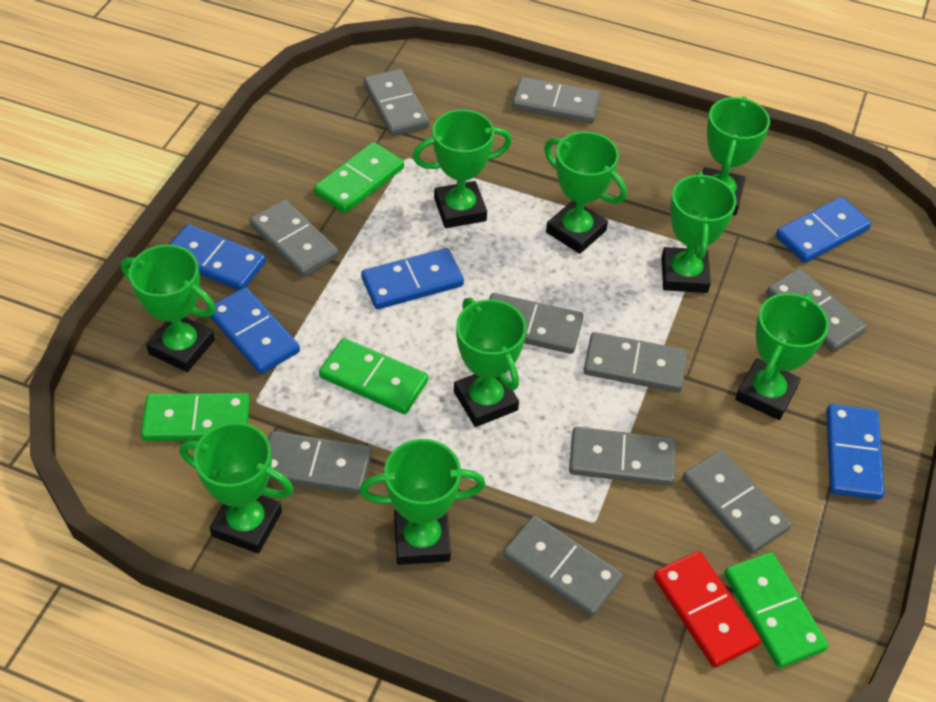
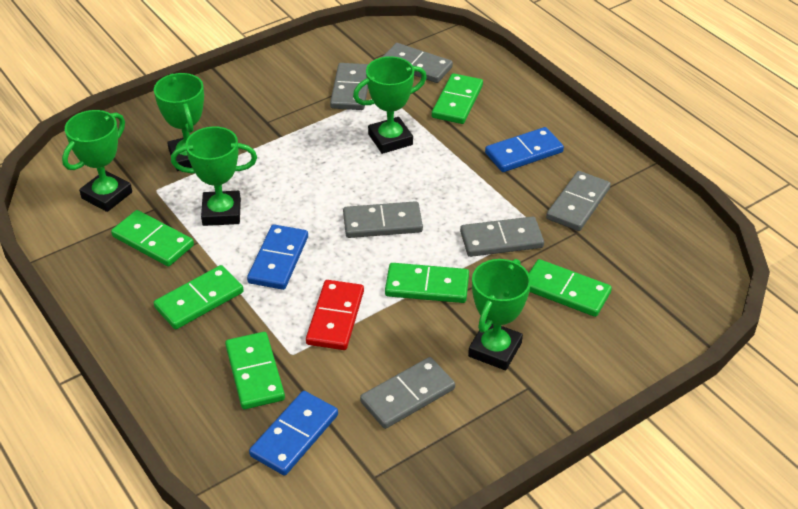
blue domino: 5 -> 3
green domino: 4 -> 6
green trophy: 9 -> 5
grey domino: 10 -> 6

